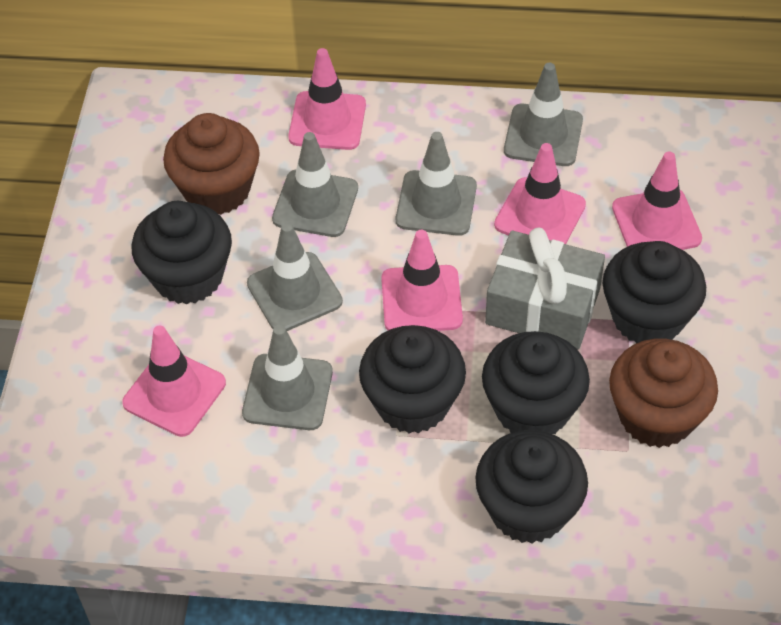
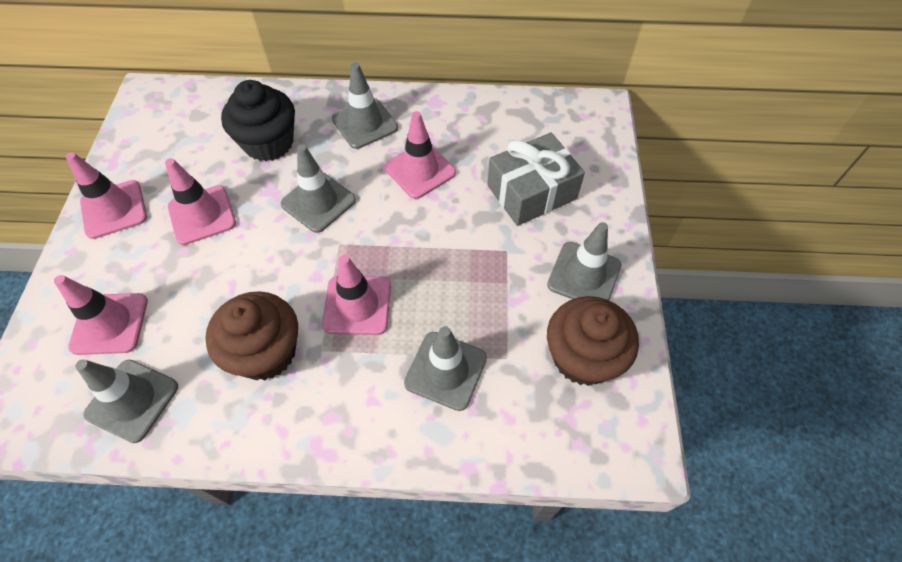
black cupcake: 5 -> 1

